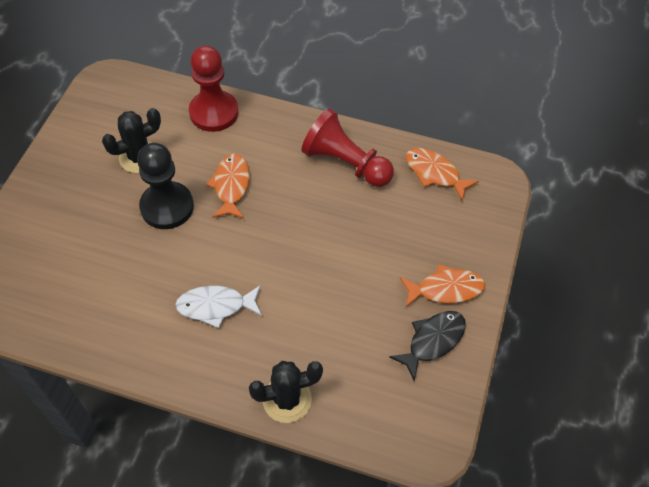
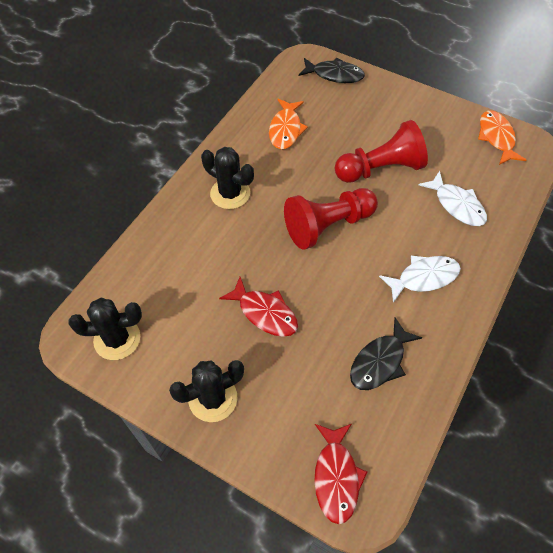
black cactus: 2 -> 3
black fish: 1 -> 2
black pawn: 1 -> 0
orange fish: 3 -> 2
red fish: 0 -> 2
white fish: 1 -> 2

